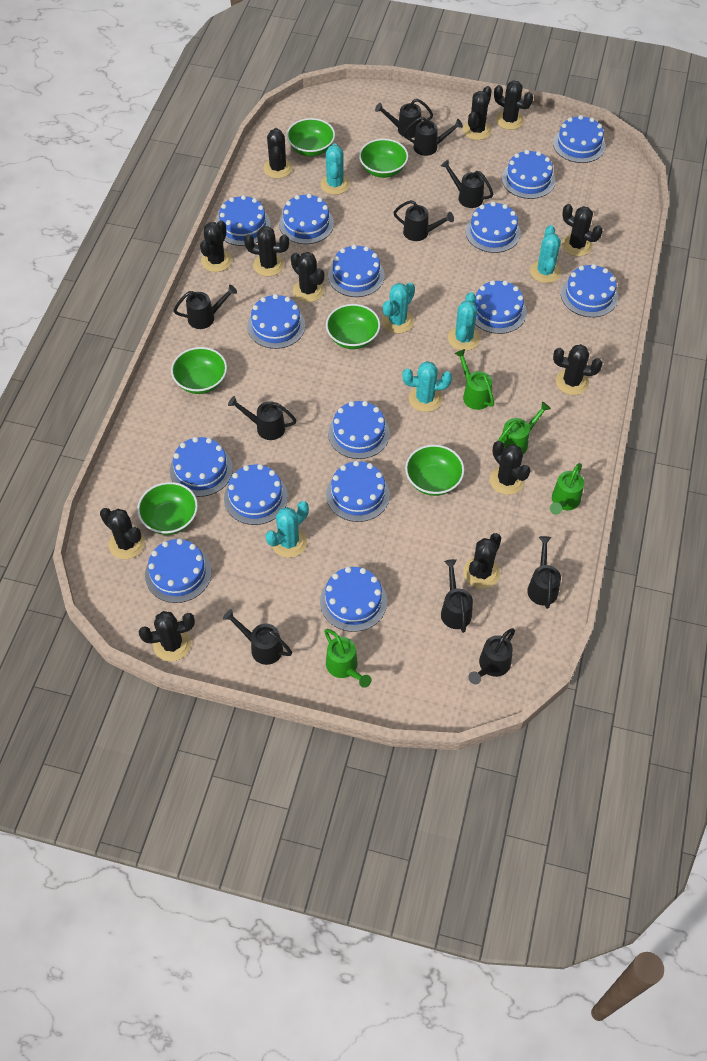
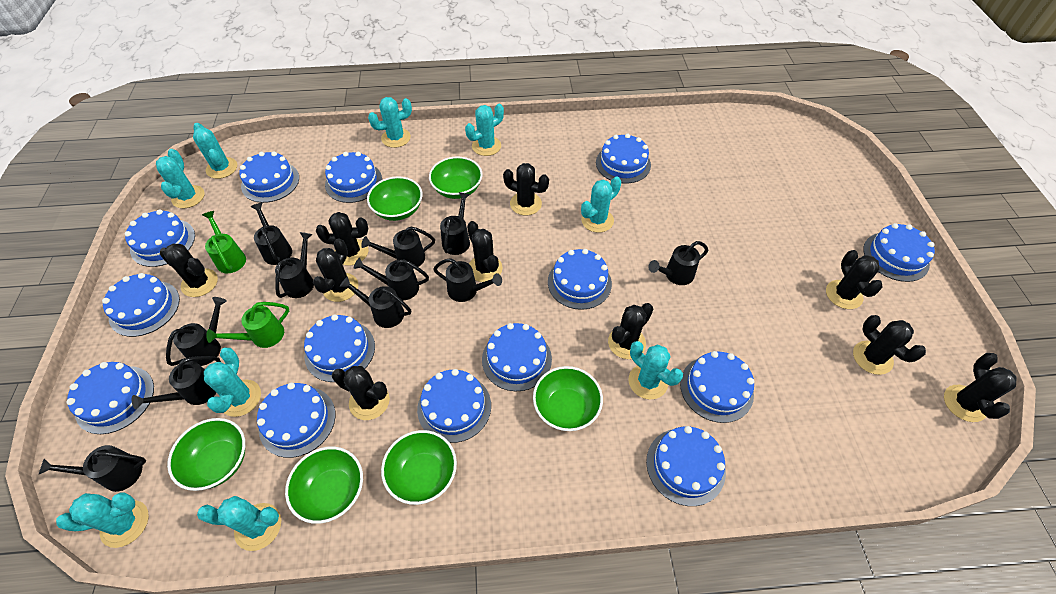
black cactus: 12 -> 10
black watering can: 10 -> 11
blue cake: 15 -> 14
green watering can: 4 -> 2
turquoise cactus: 6 -> 9

